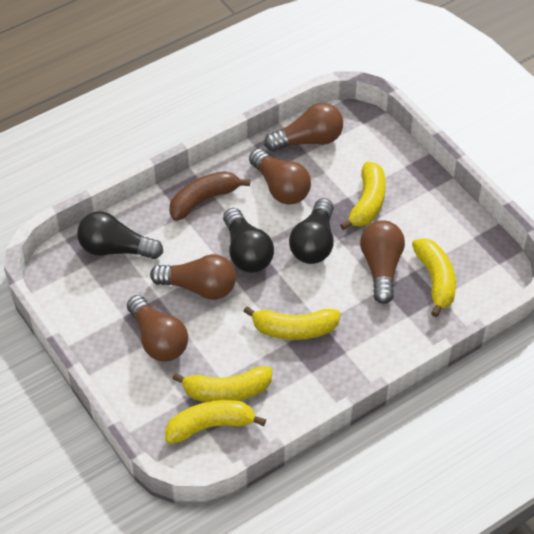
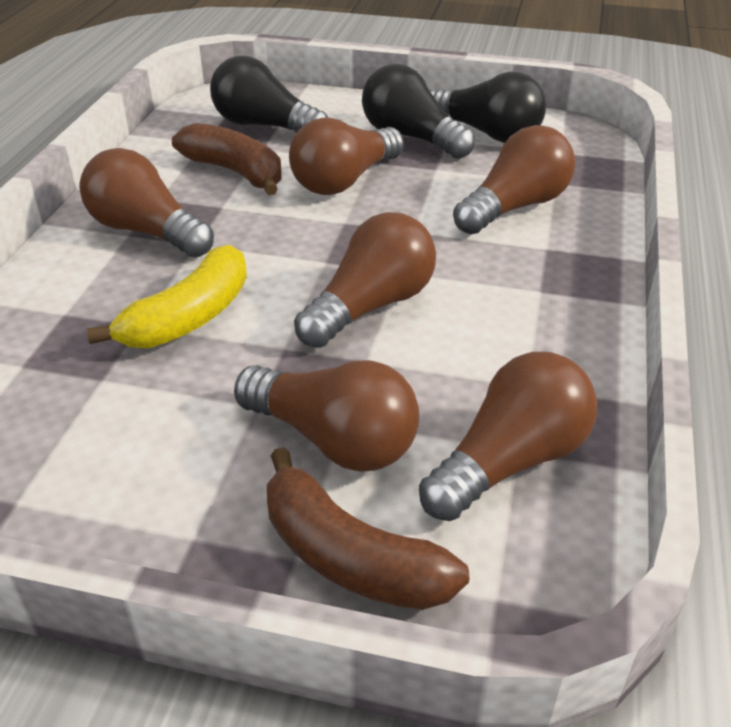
brown banana: 1 -> 2
brown light bulb: 5 -> 6
yellow banana: 5 -> 1

